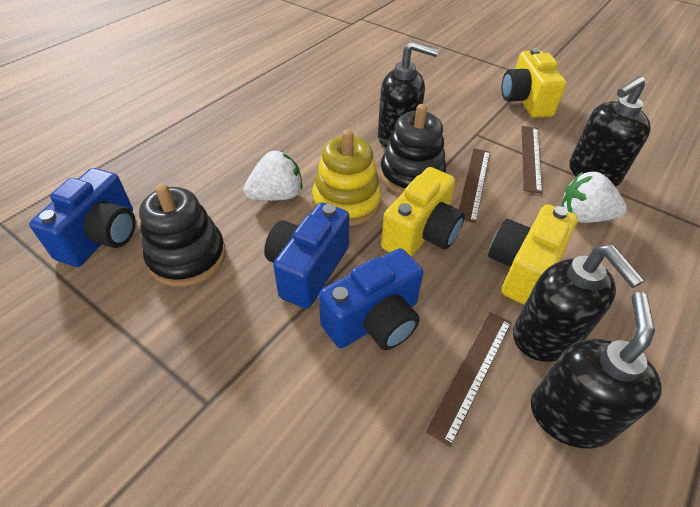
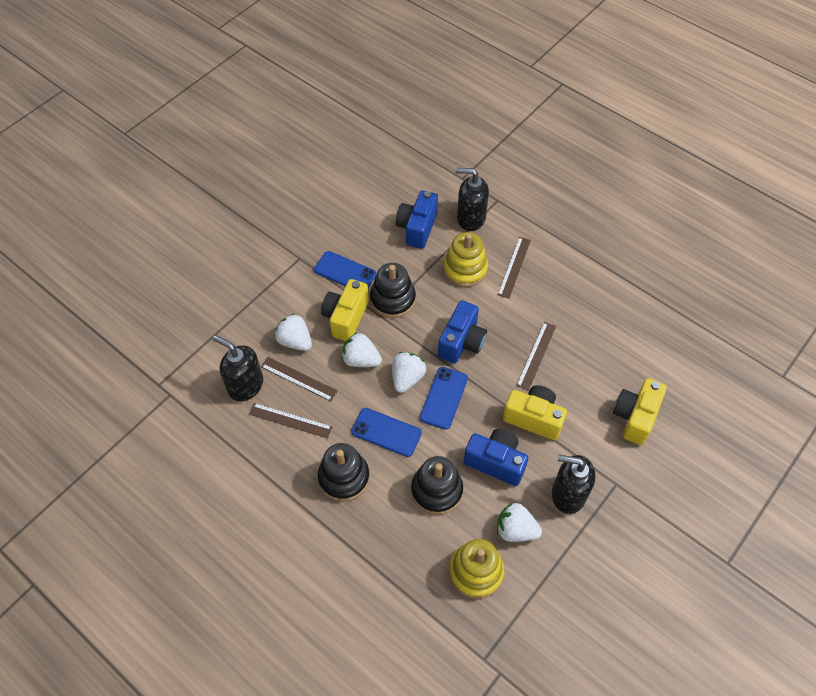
black soap dispenser: 4 -> 3
black stacking toy: 2 -> 3
blue phone: 0 -> 3
brown ruler: 3 -> 4
white strawberry: 2 -> 4
yellow stacking toy: 1 -> 2

